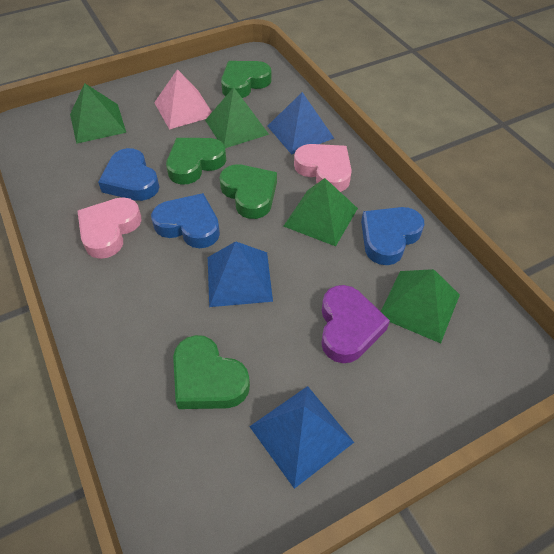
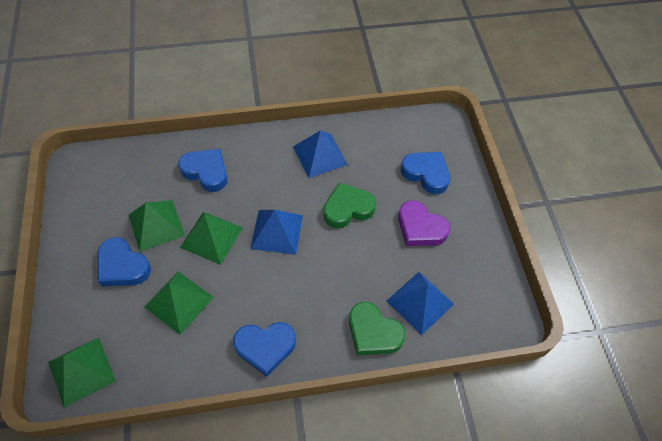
blue heart: 3 -> 4
green heart: 4 -> 2
pink heart: 2 -> 0
pink pyramid: 1 -> 0

